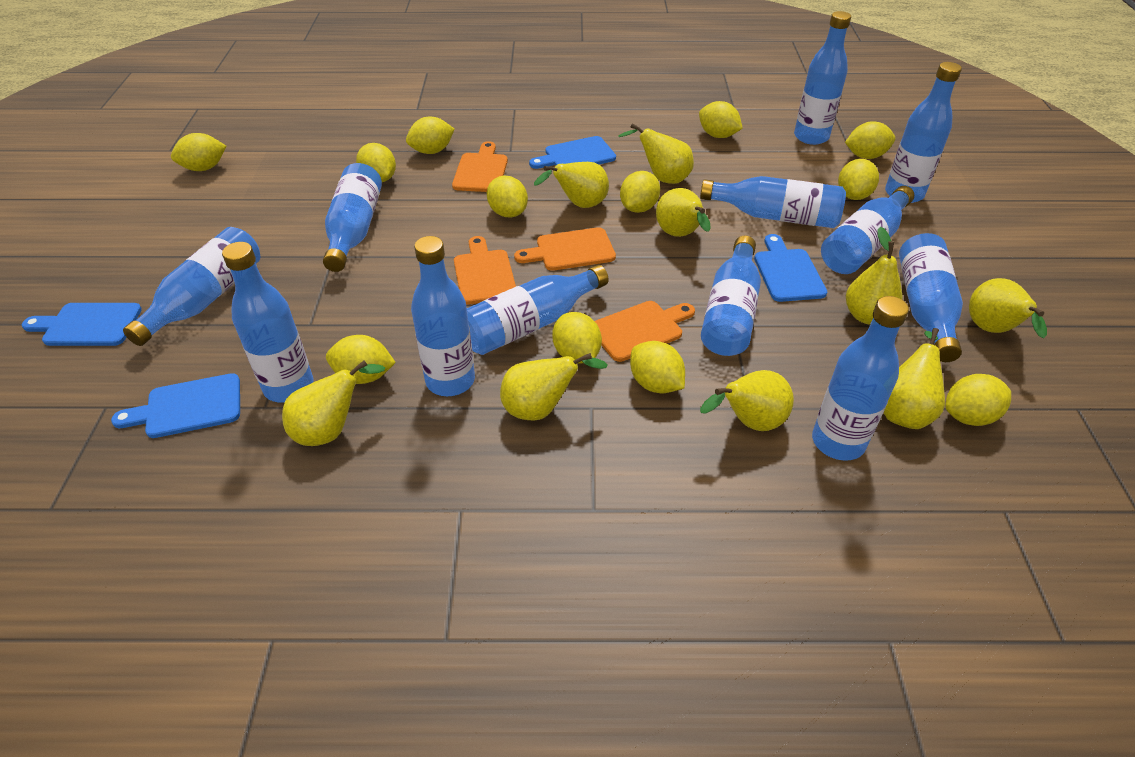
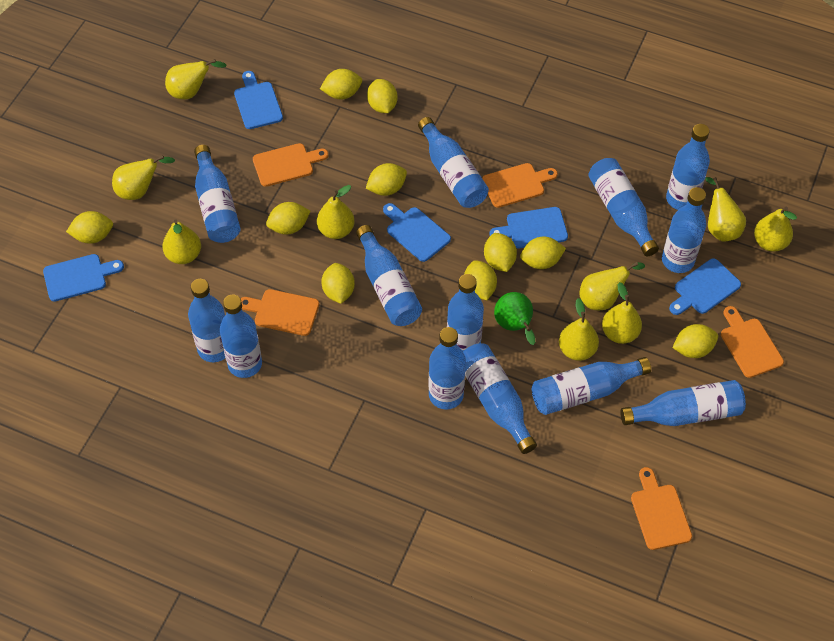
blue bottle: 12 -> 13
blue cutting board: 4 -> 5
green pear: 0 -> 1
orange cutting board: 4 -> 5
yellow lemon: 12 -> 10

